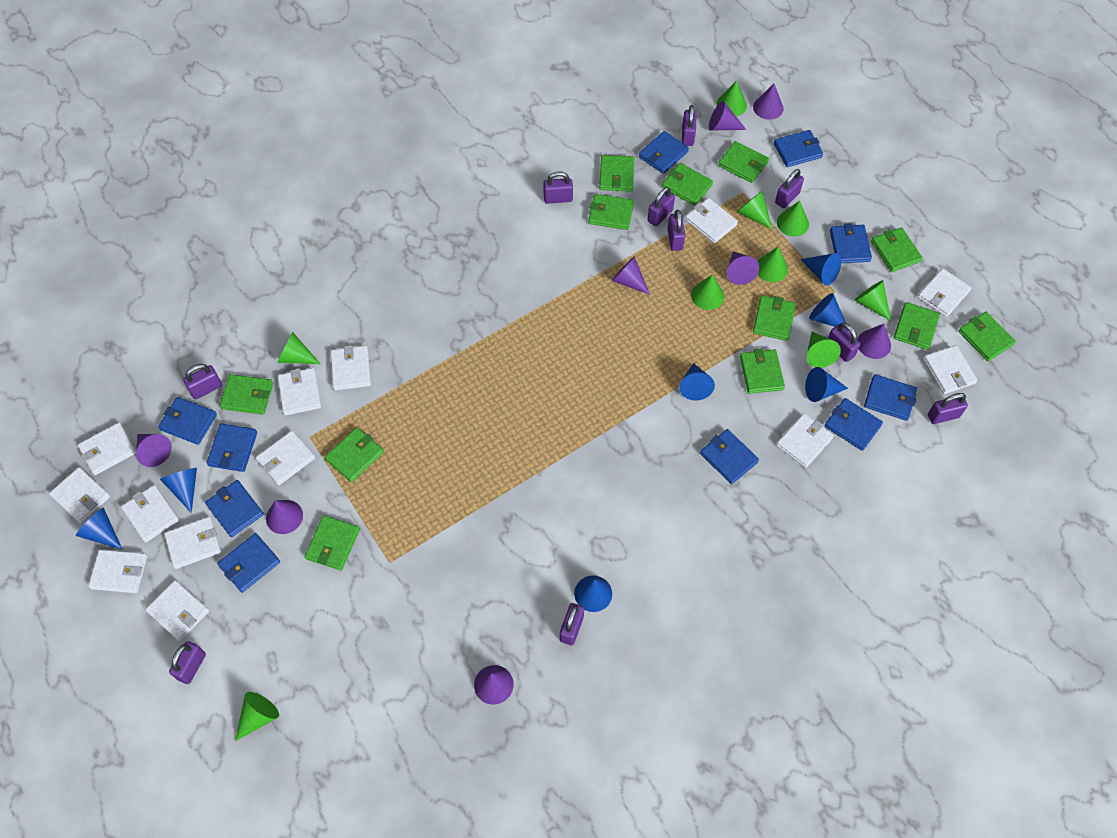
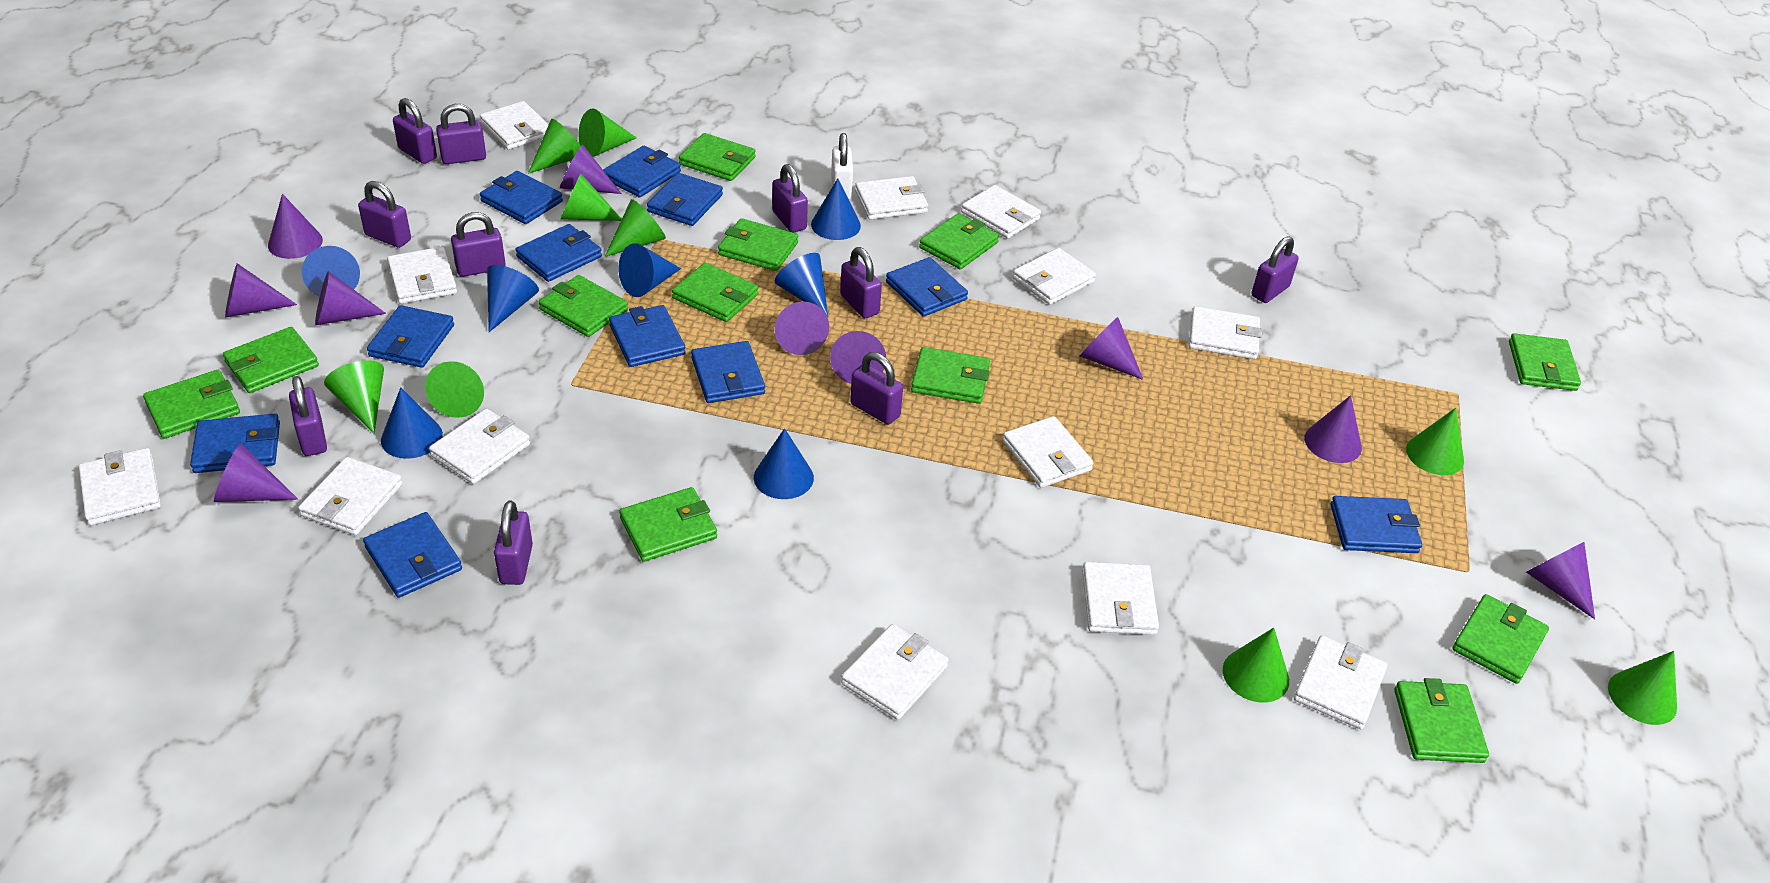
blue wallet: 10 -> 11
purple cone: 8 -> 10
white padlock: 0 -> 1

